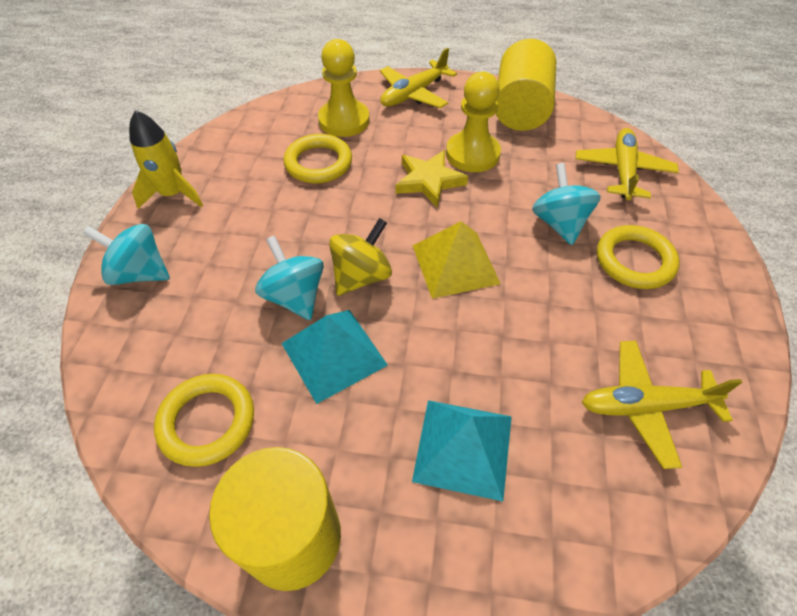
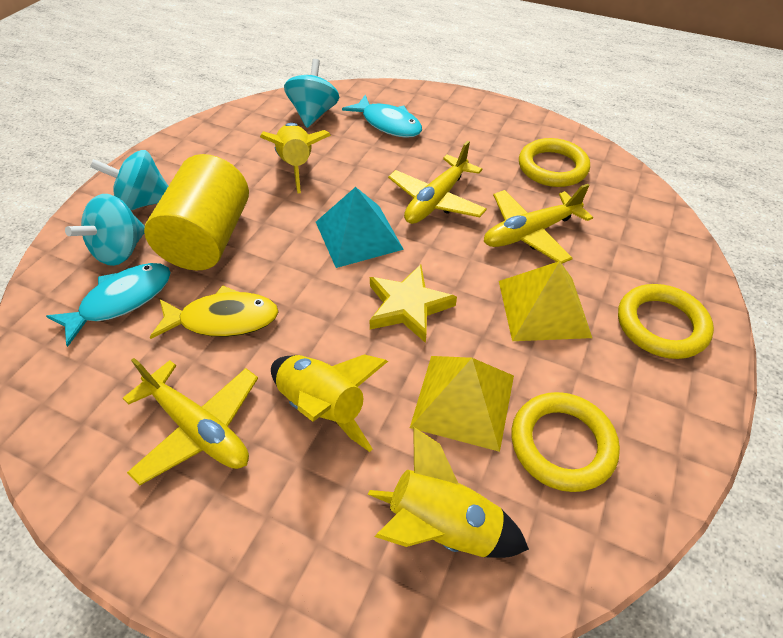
turquoise fish: 0 -> 2
turquoise pyramid: 2 -> 1
yellow cylinder: 2 -> 1
yellow fish: 0 -> 1
yellow pawn: 2 -> 0
yellow pyramid: 1 -> 2
yellow rocket: 1 -> 3
yellow spinning top: 1 -> 0

